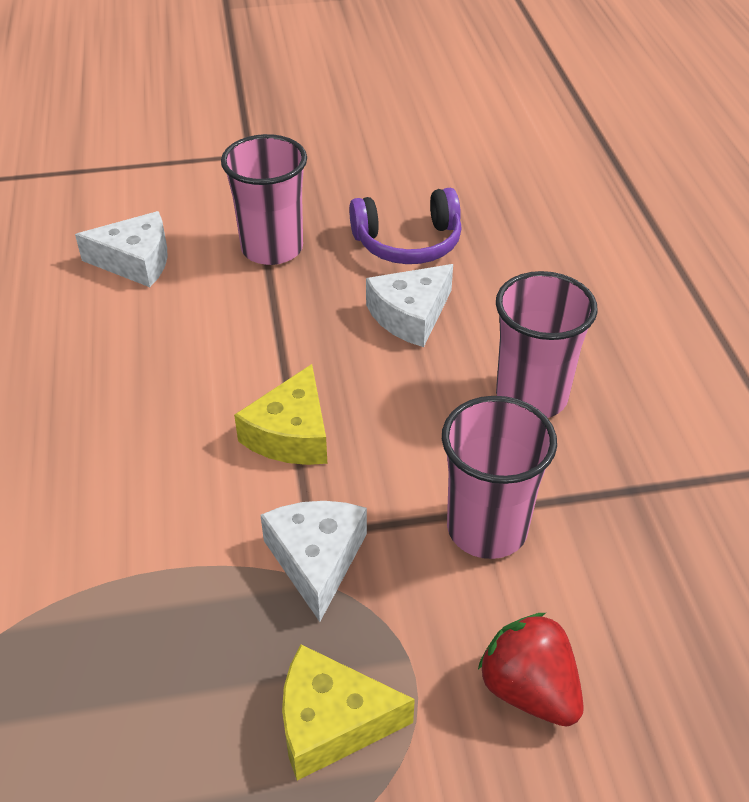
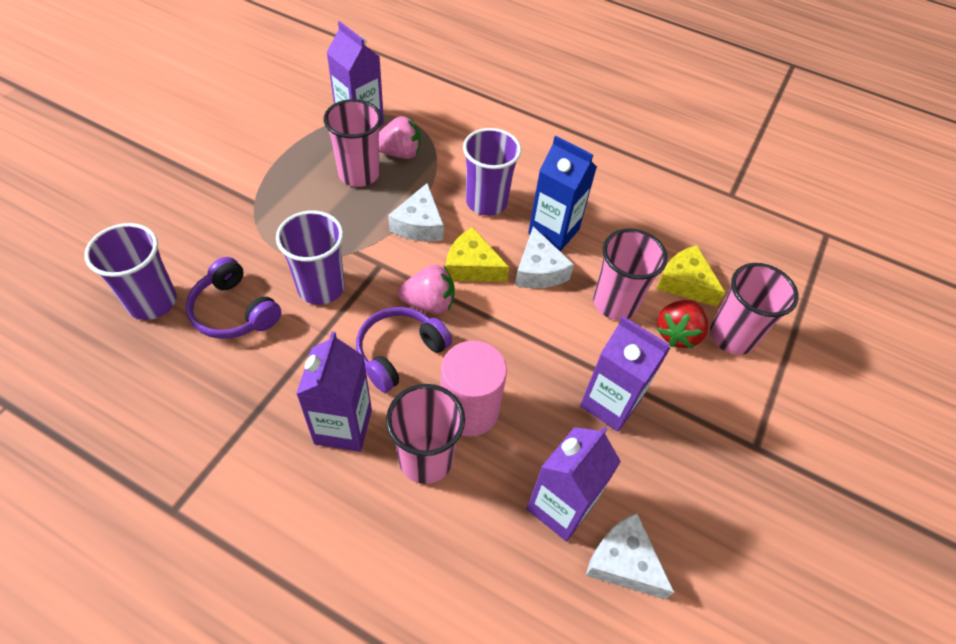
blue carton: 0 -> 1
pink cup: 3 -> 4
pink cylinder: 0 -> 1
pink strawberry: 0 -> 2
purple carton: 0 -> 4
purple cup: 0 -> 3
purple headphones: 1 -> 2

